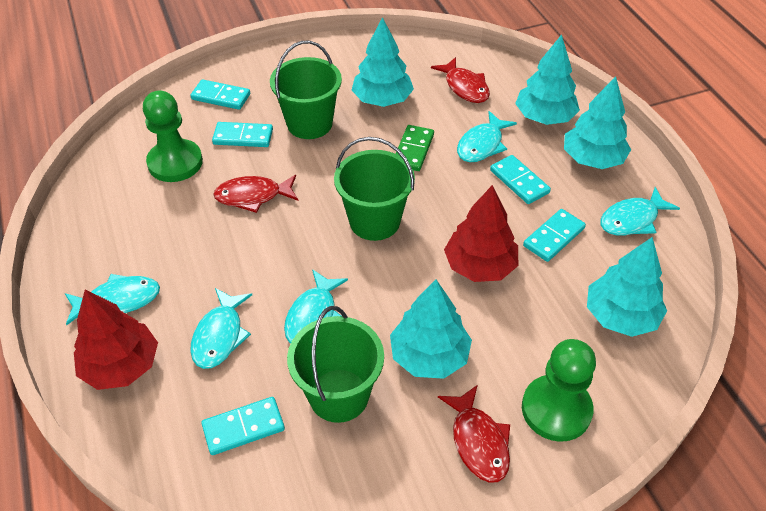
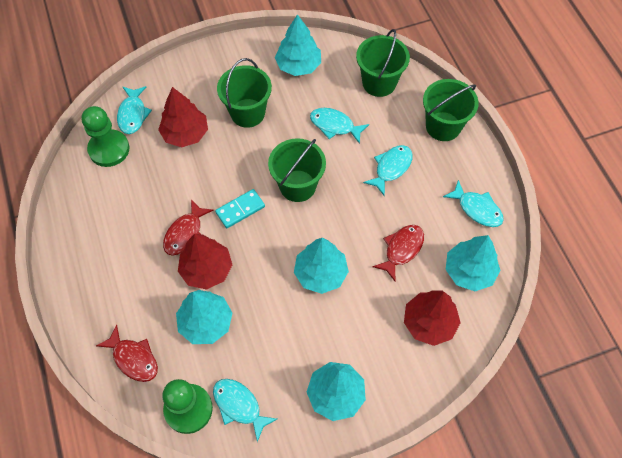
green bucket: 3 -> 4
green domino: 1 -> 0
red tree: 2 -> 3
turquoise domino: 5 -> 1

